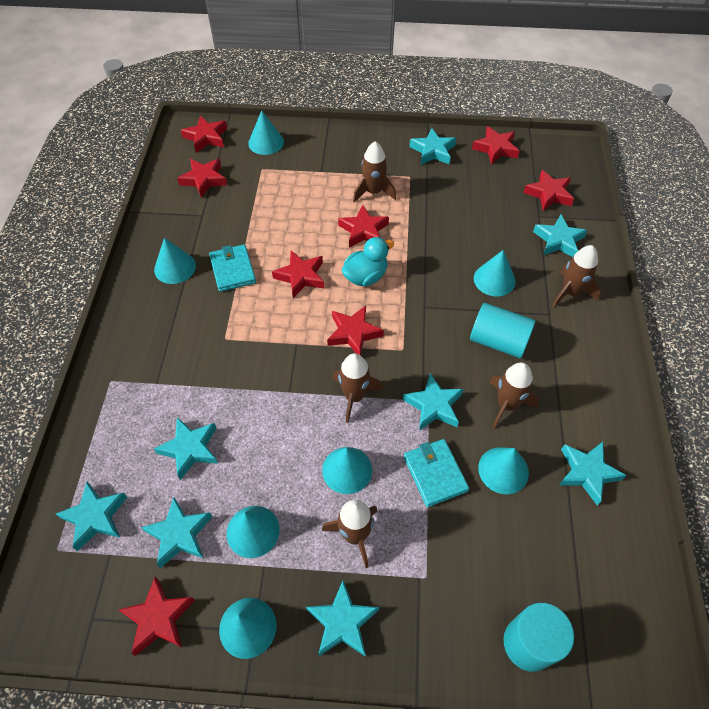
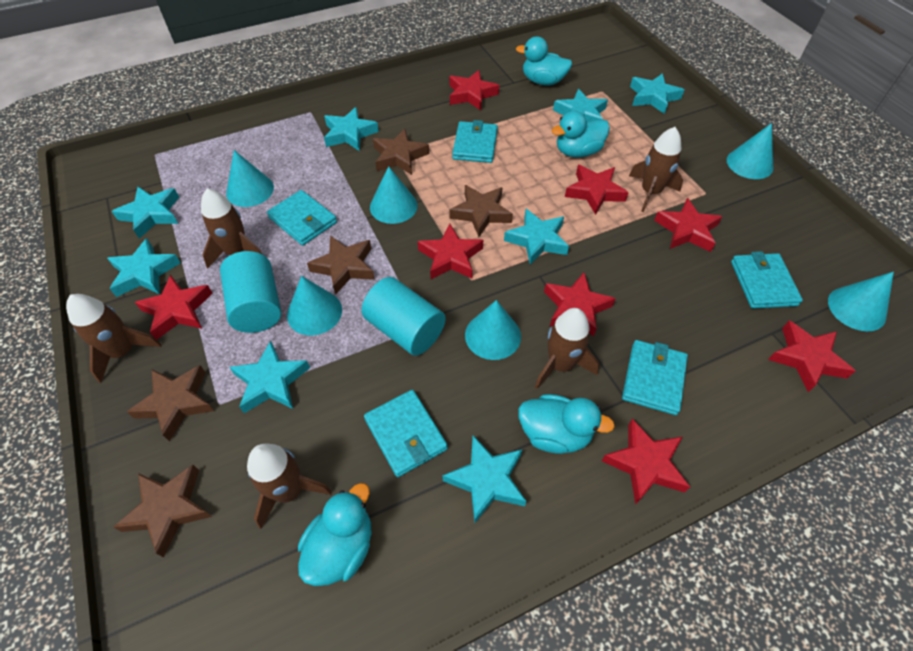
brown star: 0 -> 5
turquoise cone: 7 -> 6
turquoise duck: 1 -> 4
turquoise wallet: 2 -> 5

